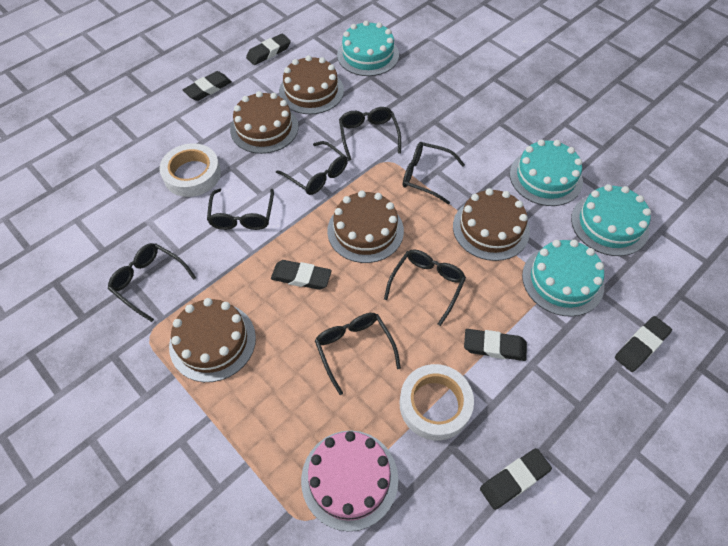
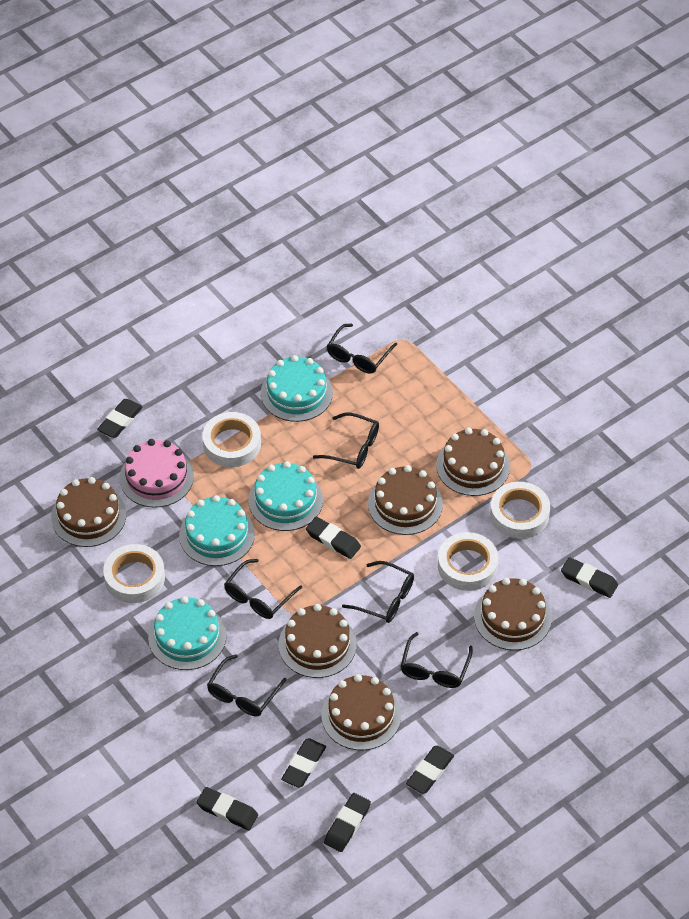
black eraser: 6 -> 7
black glasses: 7 -> 6
brown cake: 5 -> 6
white tape: 2 -> 4

